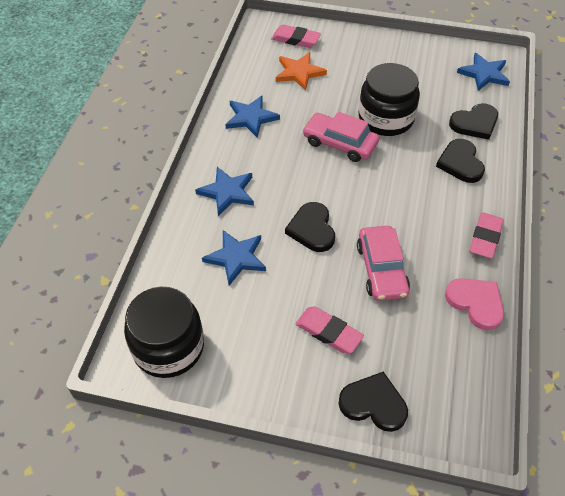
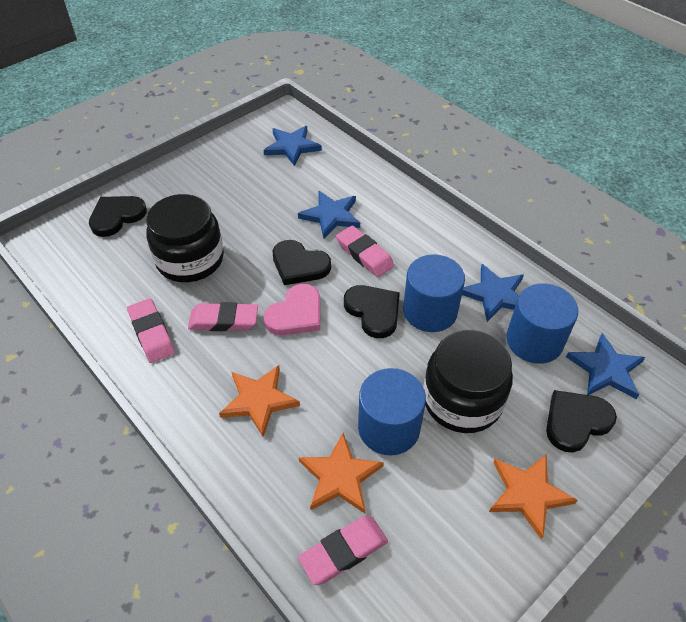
blue cylinder: 0 -> 3
orange star: 1 -> 3
pink car: 2 -> 0
pink eraser: 3 -> 4

